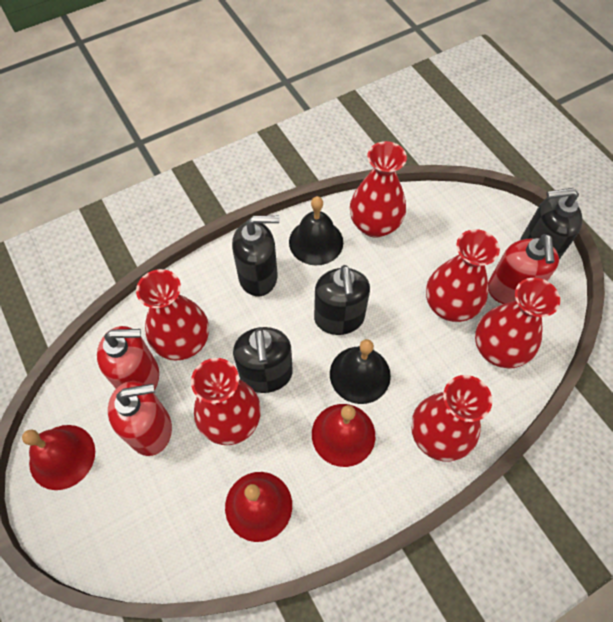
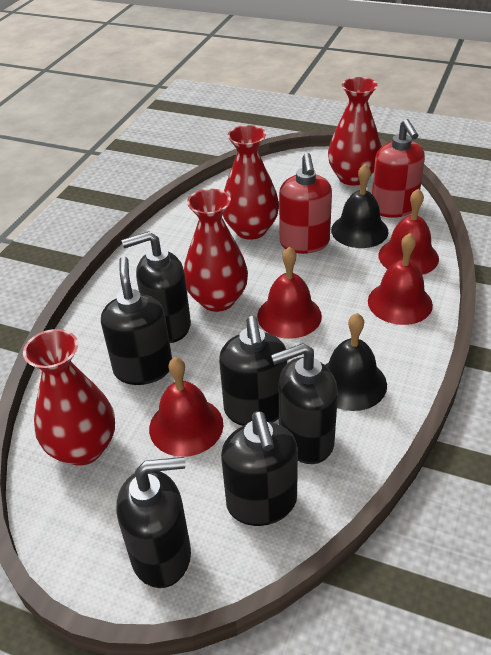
black soap dispenser: 4 -> 6
red bell: 3 -> 4
red soap dispenser: 3 -> 2
red vase: 6 -> 4

